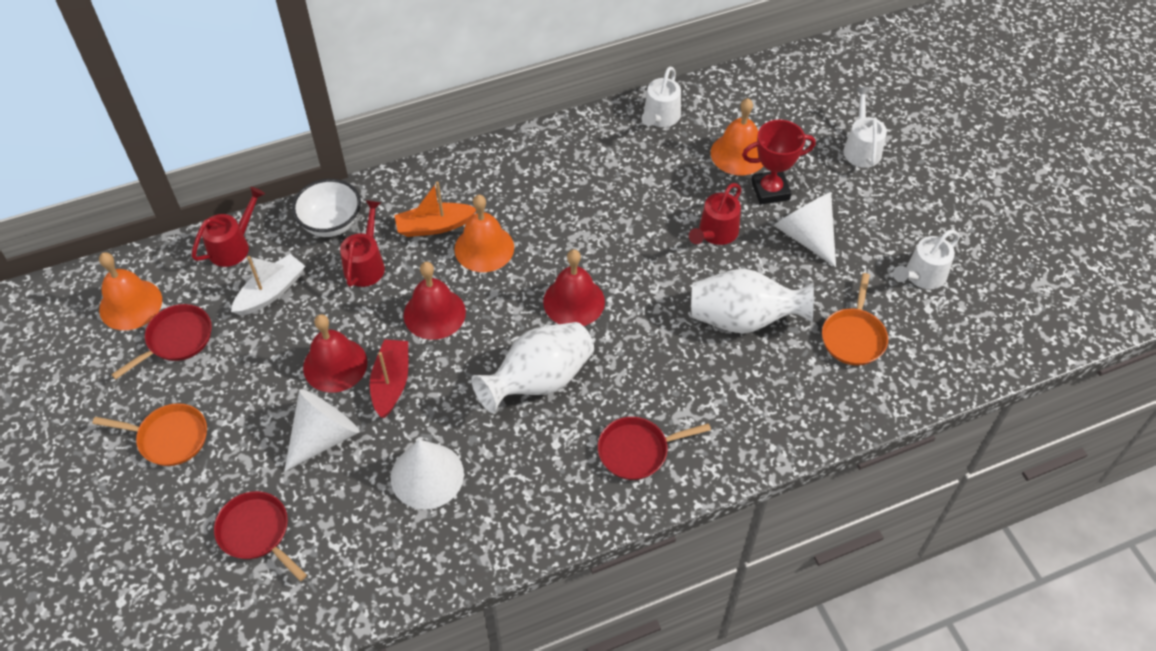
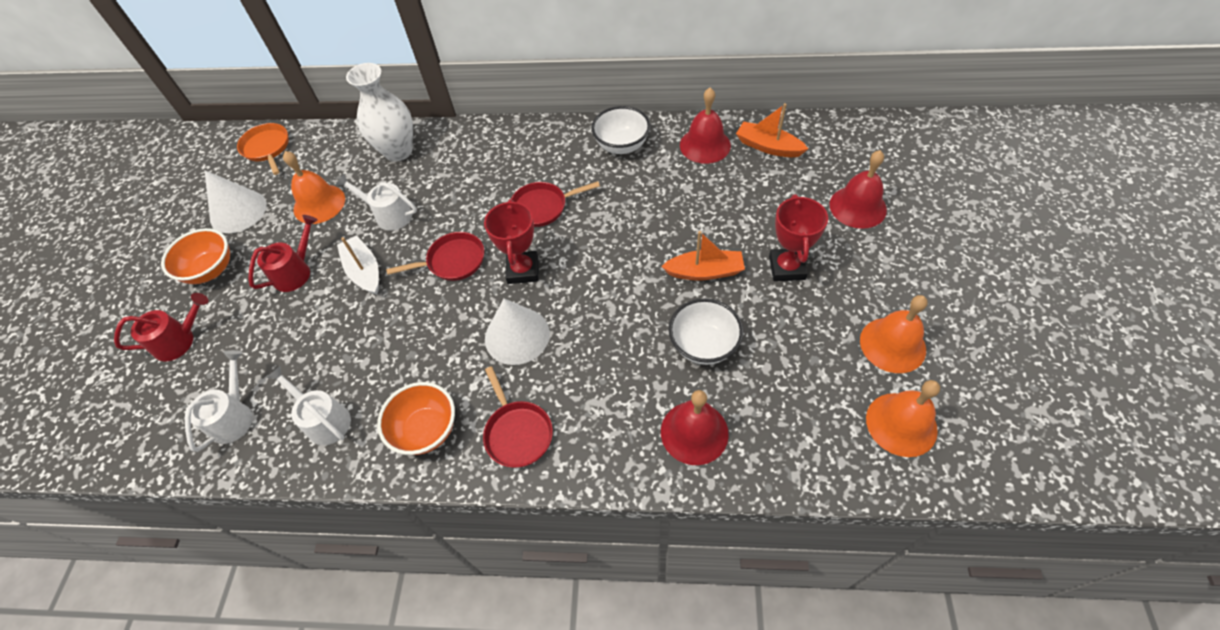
orange boat: 1 -> 2
orange bowl: 0 -> 2
orange pan: 2 -> 1
red boat: 1 -> 0
red trophy: 1 -> 2
red watering can: 3 -> 2
white bowl: 1 -> 2
white cone: 3 -> 2
white vase: 2 -> 1

